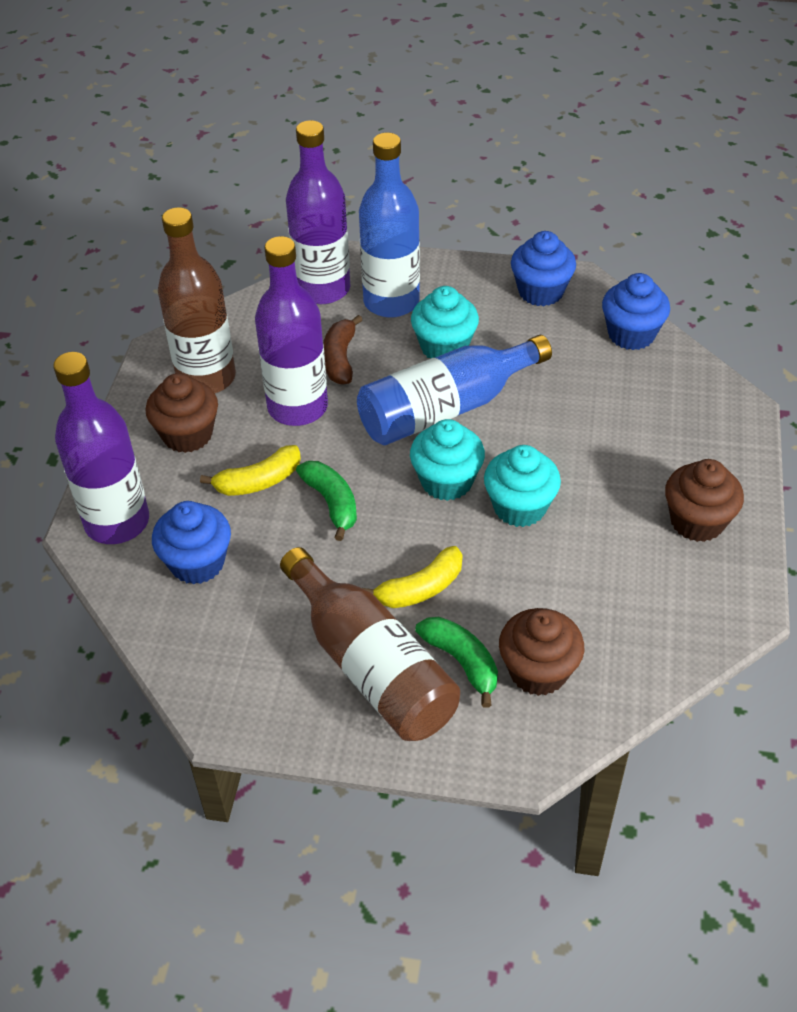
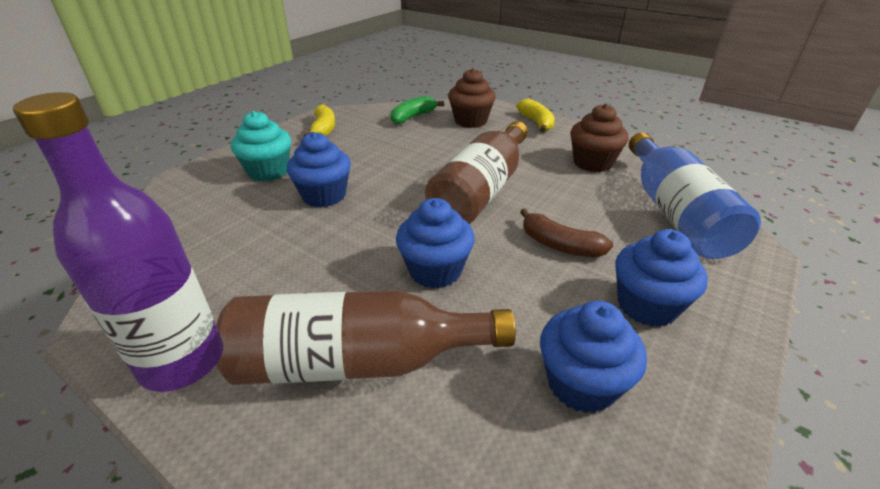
blue bottle: 2 -> 1
blue cupcake: 3 -> 4
brown cupcake: 3 -> 2
green banana: 2 -> 1
purple bottle: 3 -> 1
turquoise cupcake: 3 -> 1

